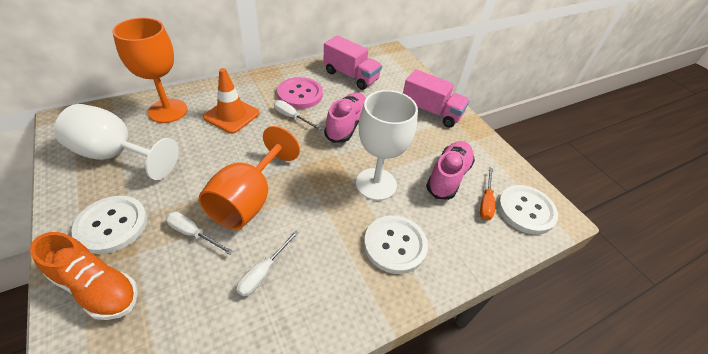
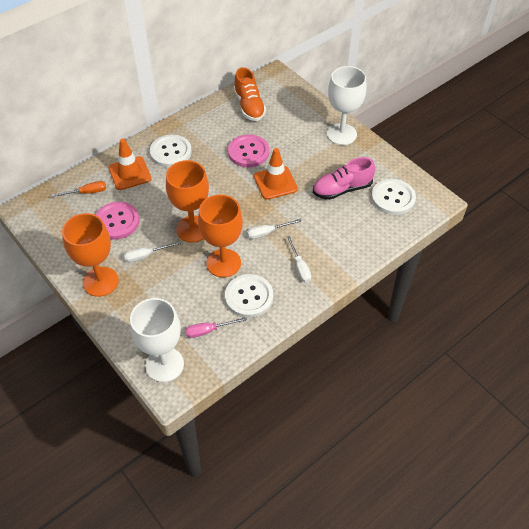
orange goblet: 2 -> 3
orange traffic cone: 1 -> 2
pink button: 1 -> 2
pink screwdriver: 0 -> 1
pink shoe: 2 -> 1
pink truck: 2 -> 0

